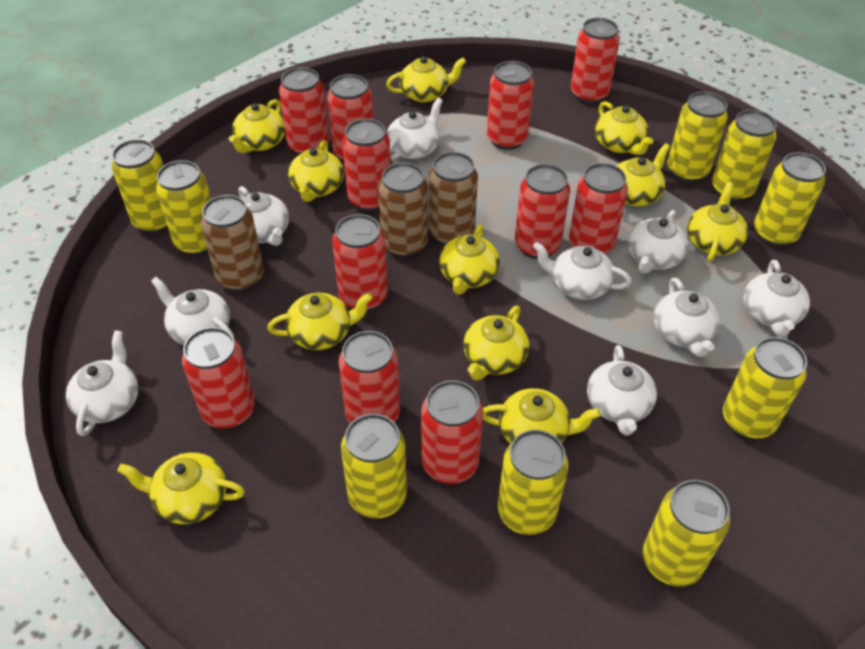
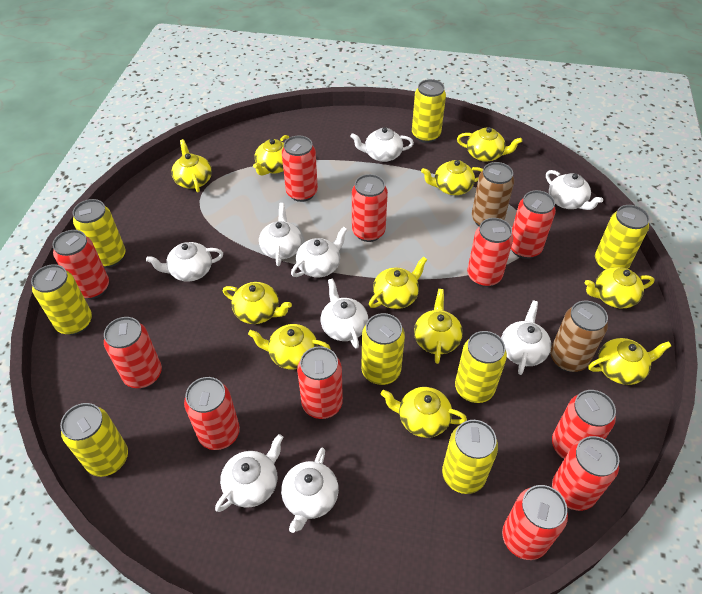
brown can: 3 -> 2
yellow can: 9 -> 8

